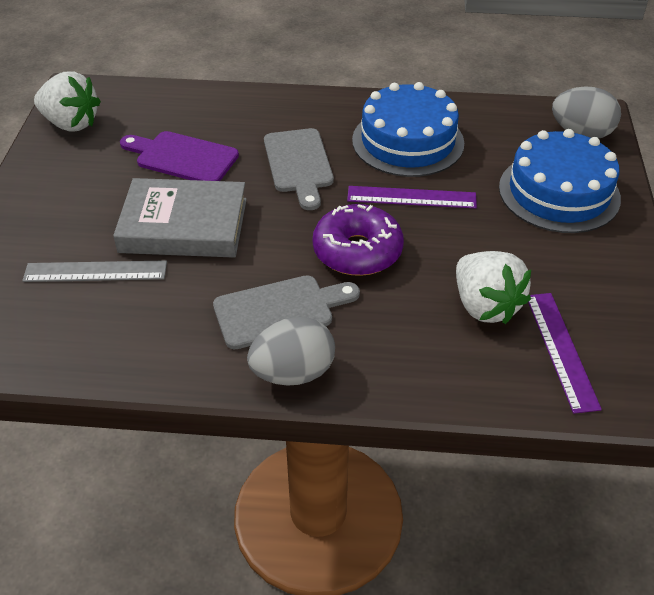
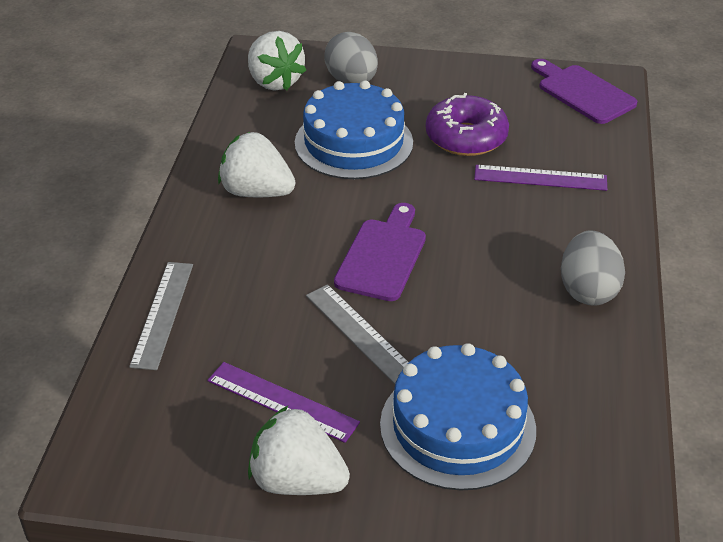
grey book: 1 -> 0
grey cutting board: 2 -> 0
grey ruler: 1 -> 2
purple cutting board: 1 -> 2
white strawberry: 2 -> 3

